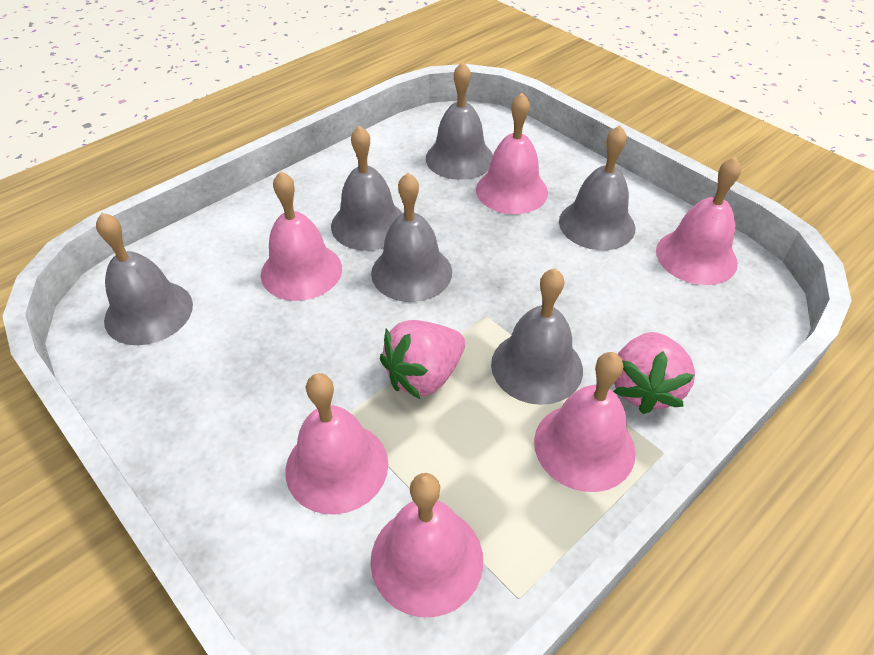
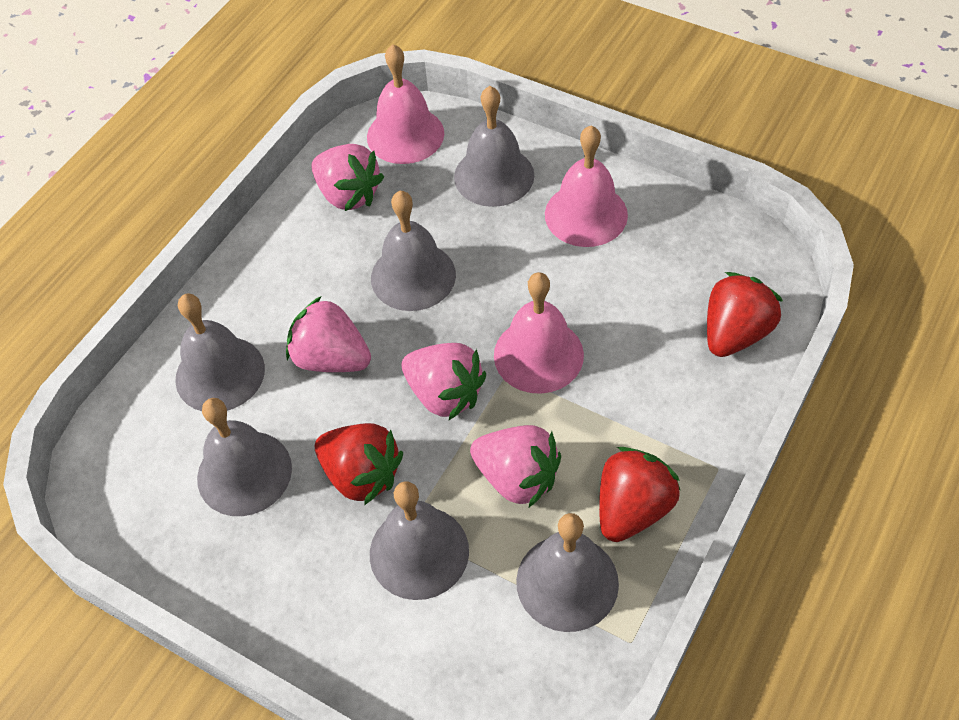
pink bell: 6 -> 3
pink strawberry: 2 -> 4
red strawberry: 0 -> 3

